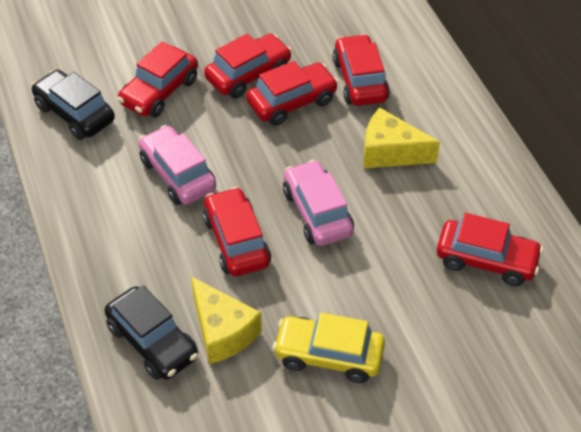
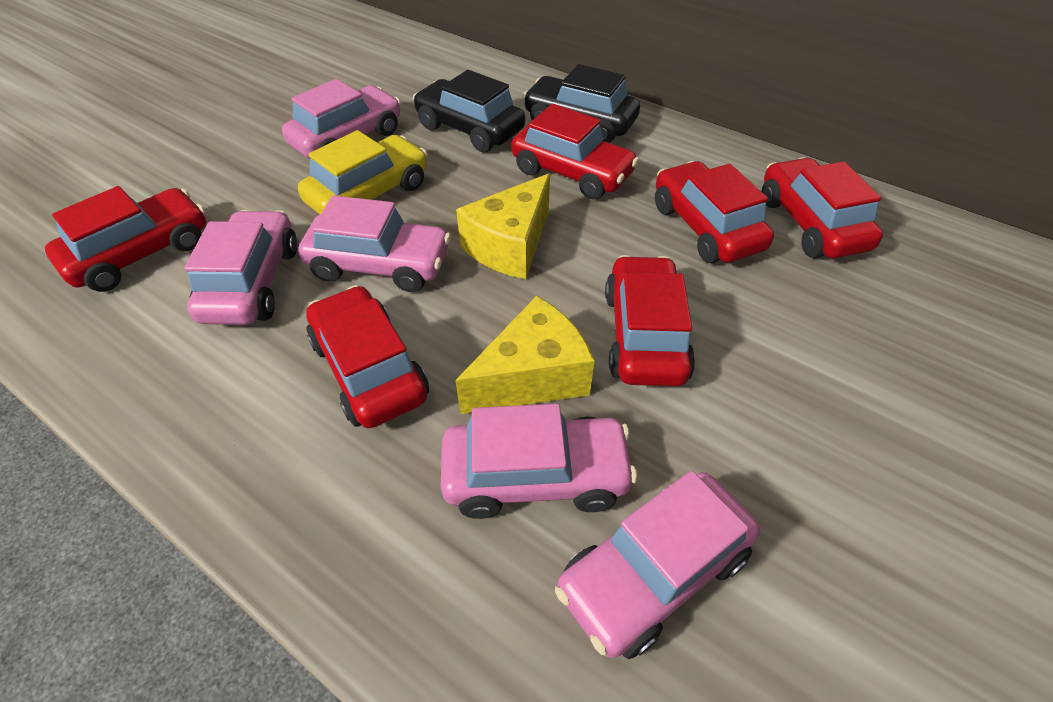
pink car: 2 -> 5

